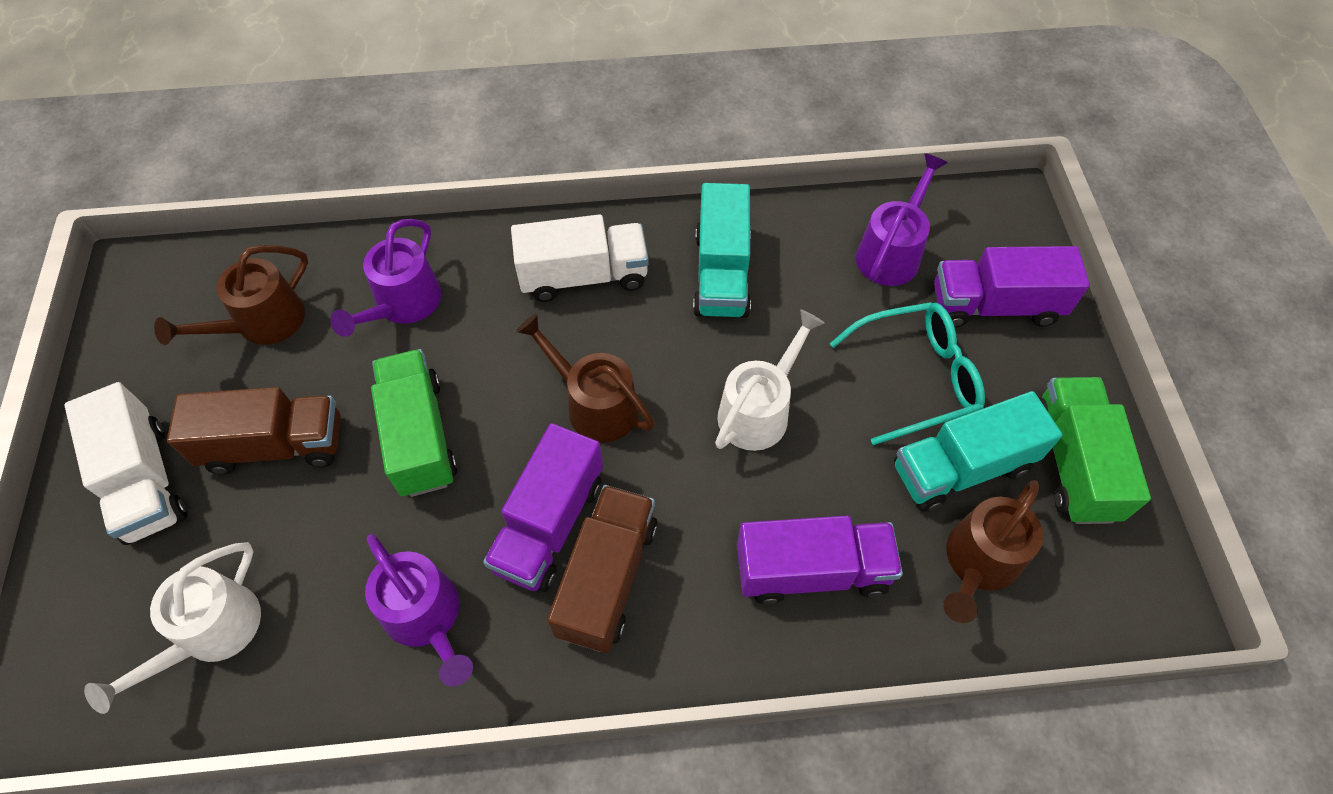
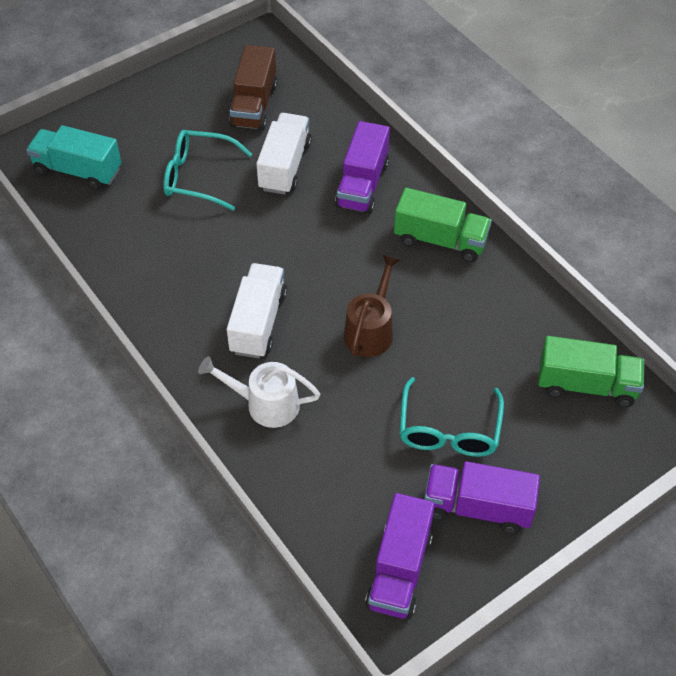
brown truck: 2 -> 1
brown watering can: 3 -> 1
purple watering can: 3 -> 0
turquoise glasses: 1 -> 2
turquoise truck: 2 -> 1
white watering can: 2 -> 1

